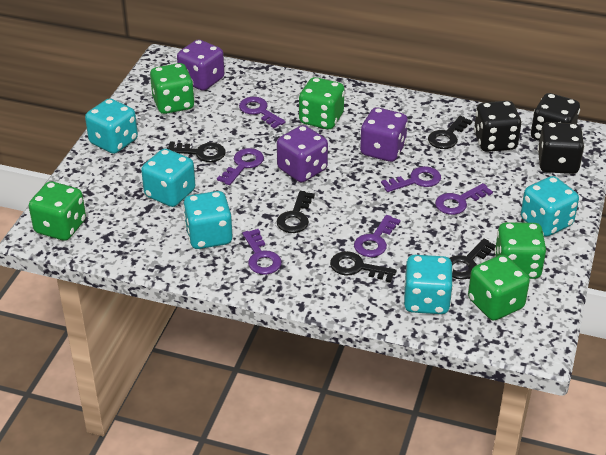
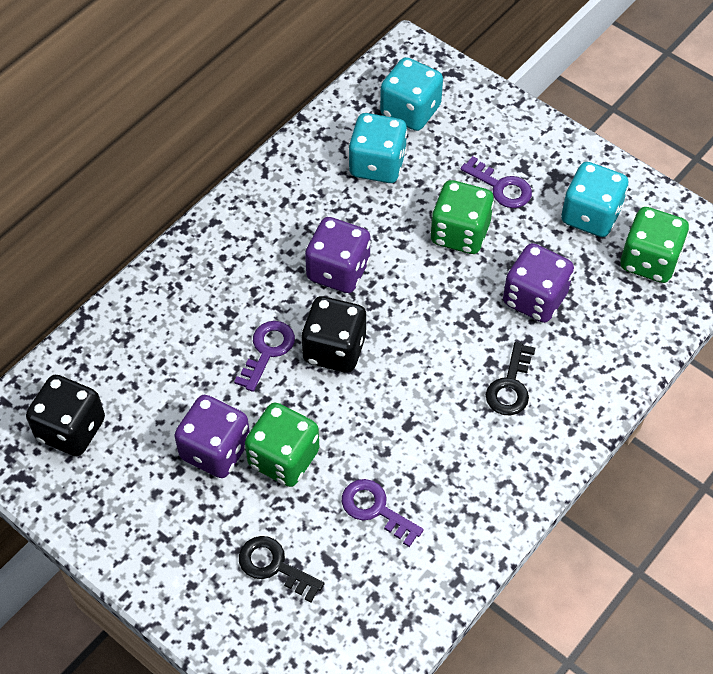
black dice: 3 -> 2
black key: 5 -> 2
green dice: 5 -> 3
purple key: 6 -> 3
turquoise dice: 5 -> 3

